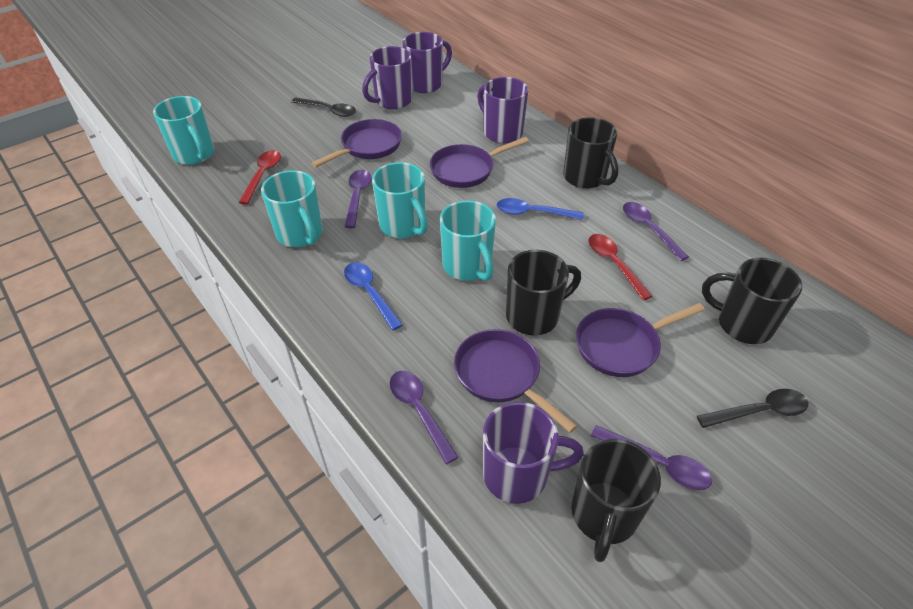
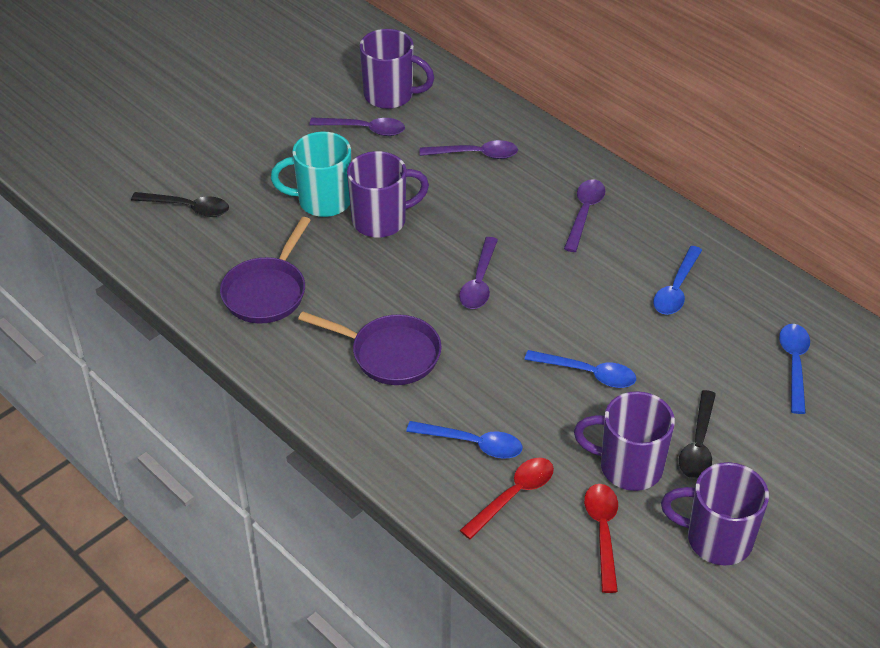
black mug: 4 -> 0
blue spoon: 2 -> 4
purple pan: 4 -> 2
turquoise mug: 4 -> 1

